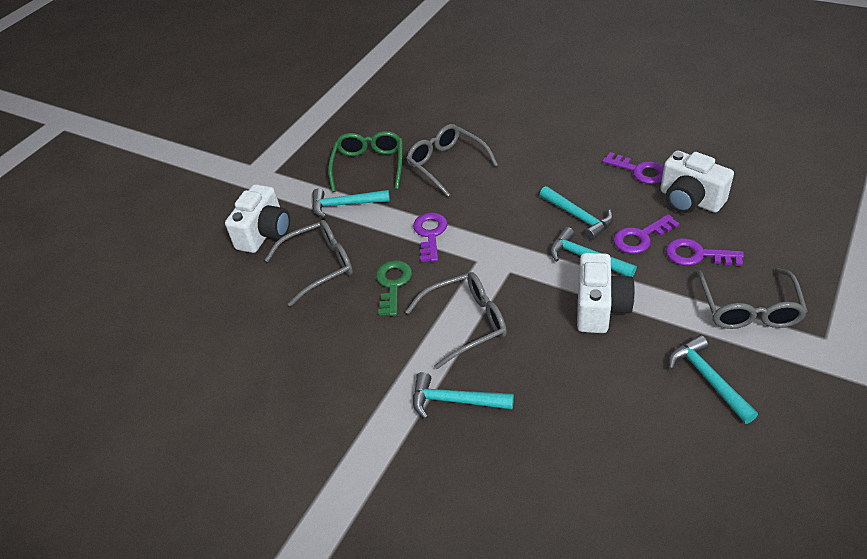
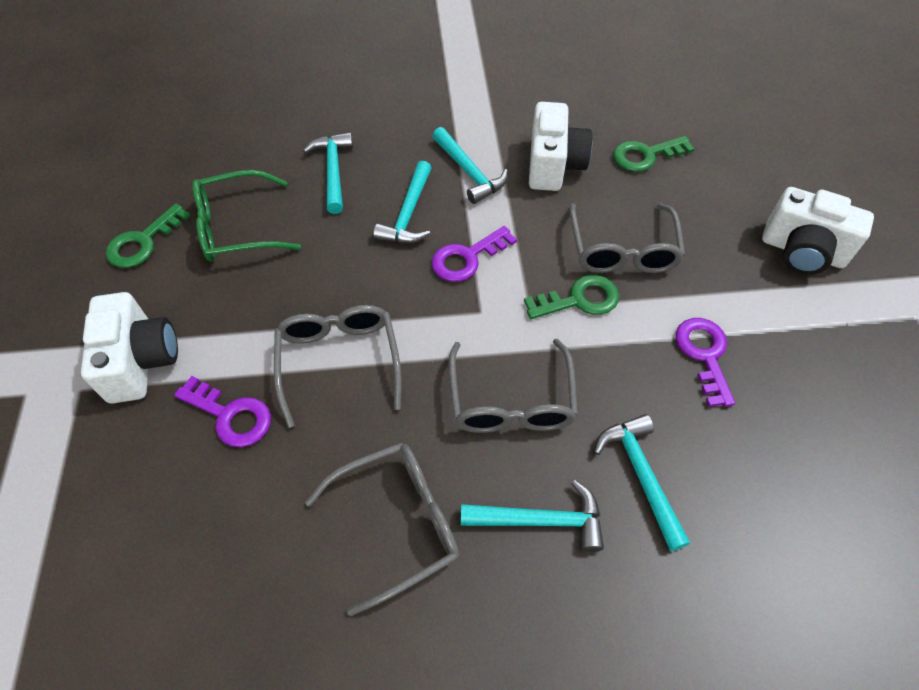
green key: 1 -> 3
purple key: 4 -> 3

